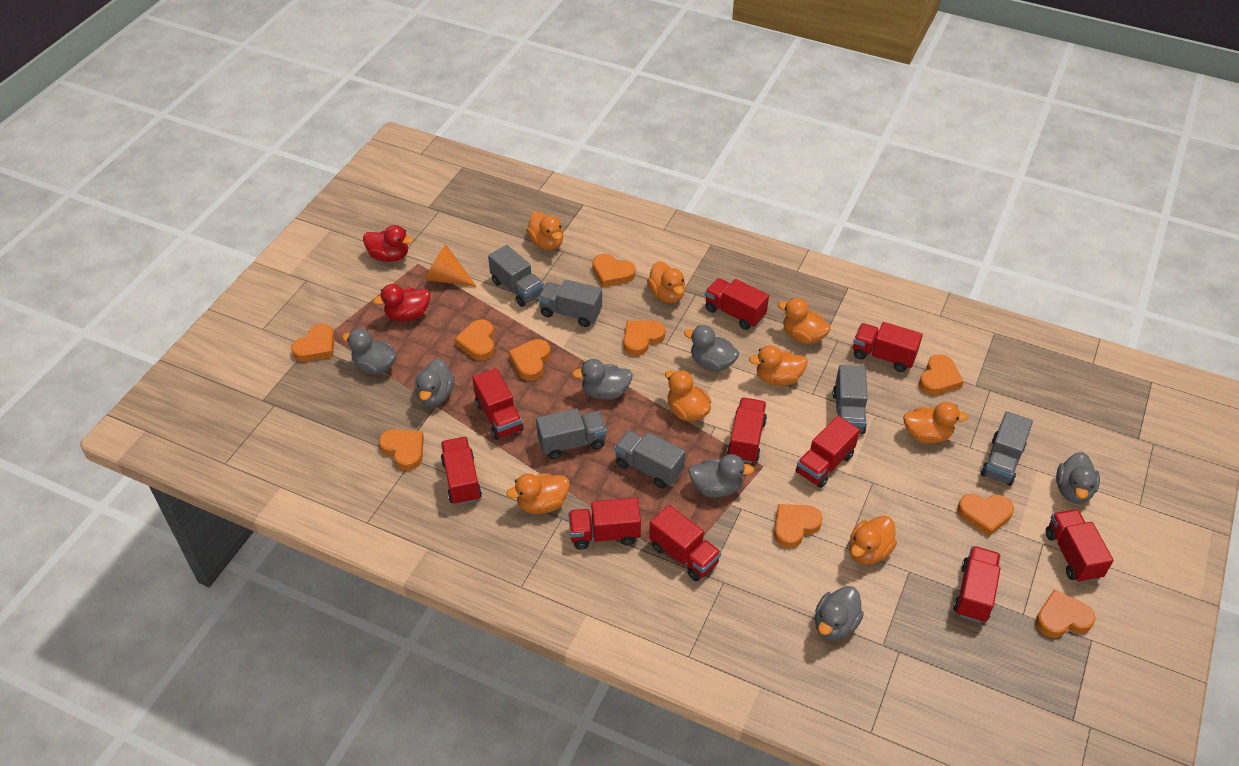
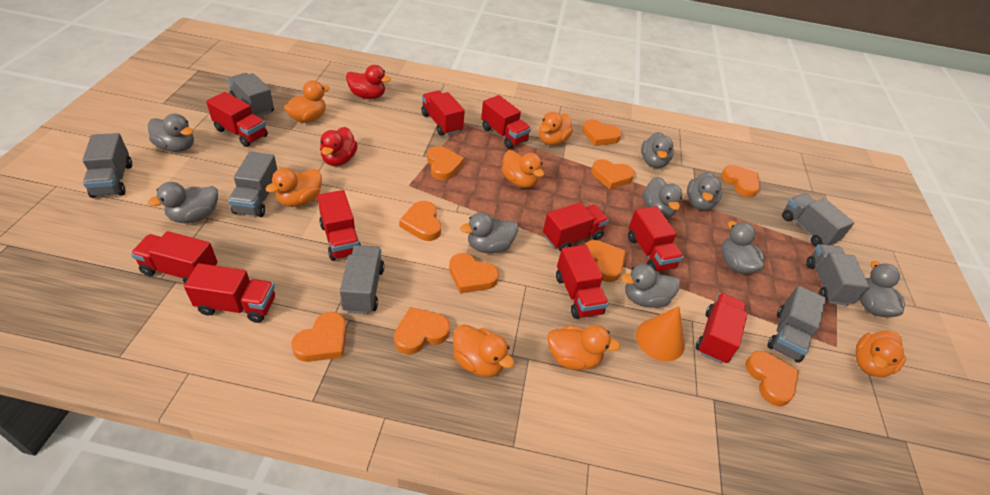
grey duck: 7 -> 9
grey truck: 6 -> 7
orange duck: 8 -> 7

